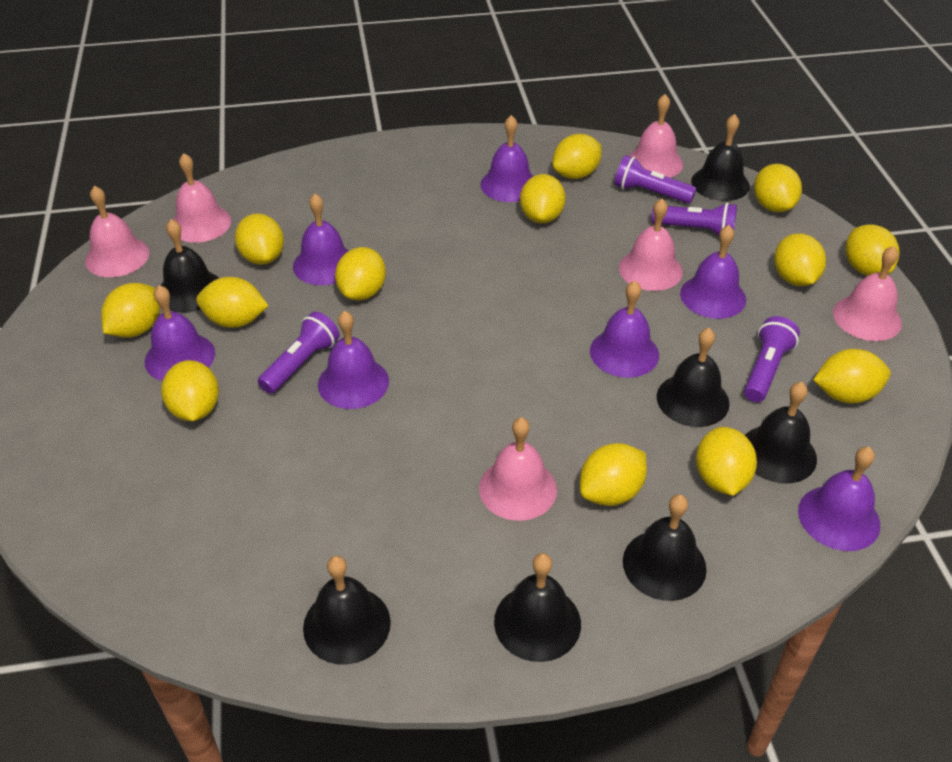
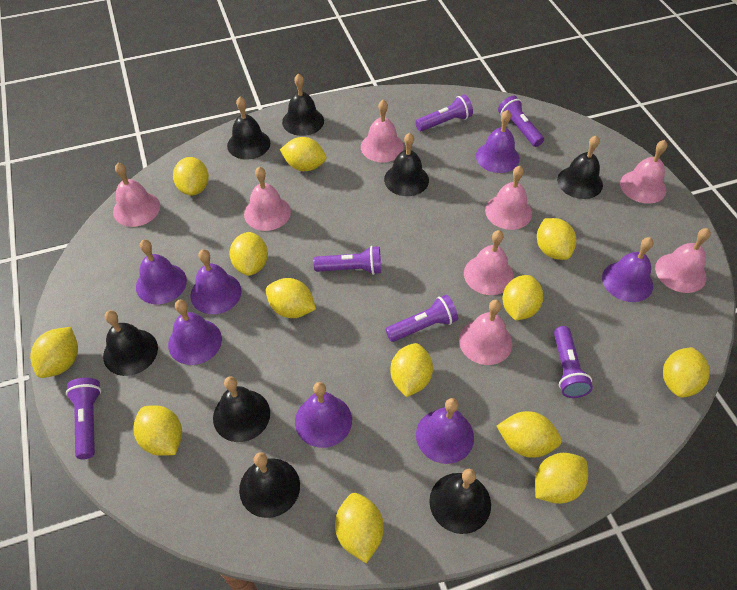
black bell: 7 -> 8
pink bell: 6 -> 8
purple flashlight: 4 -> 6

